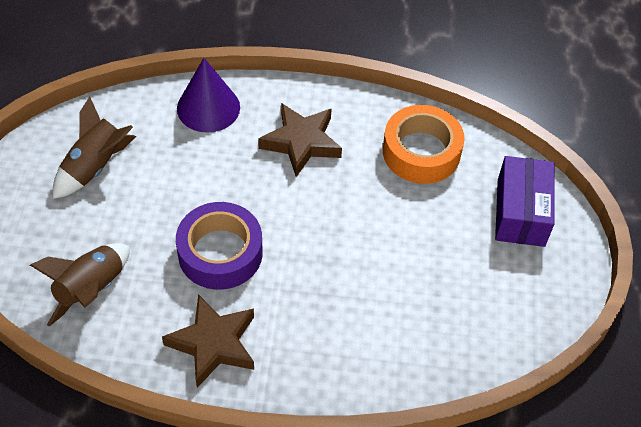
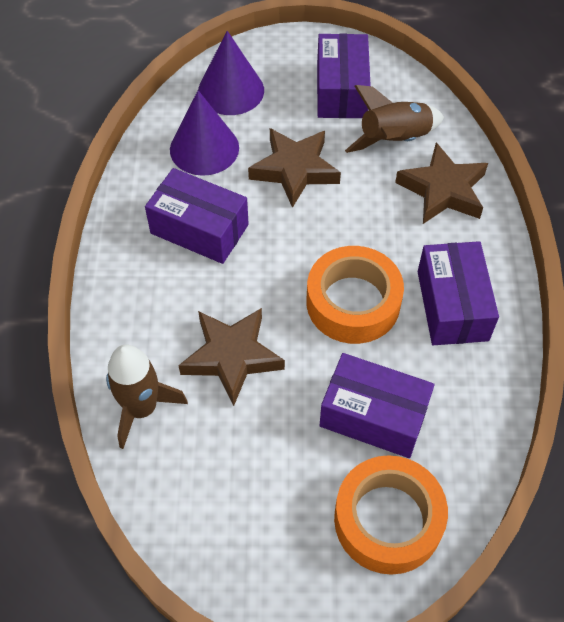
brown star: 2 -> 3
orange tape: 1 -> 2
purple box: 1 -> 4
purple cone: 1 -> 2
purple tape: 1 -> 0

